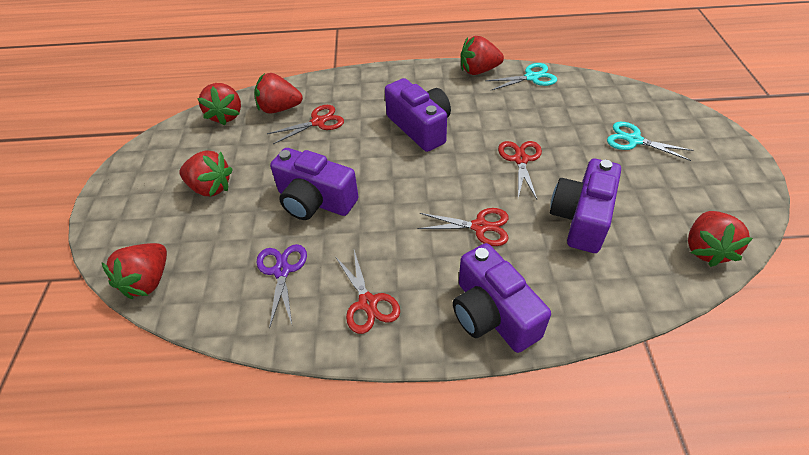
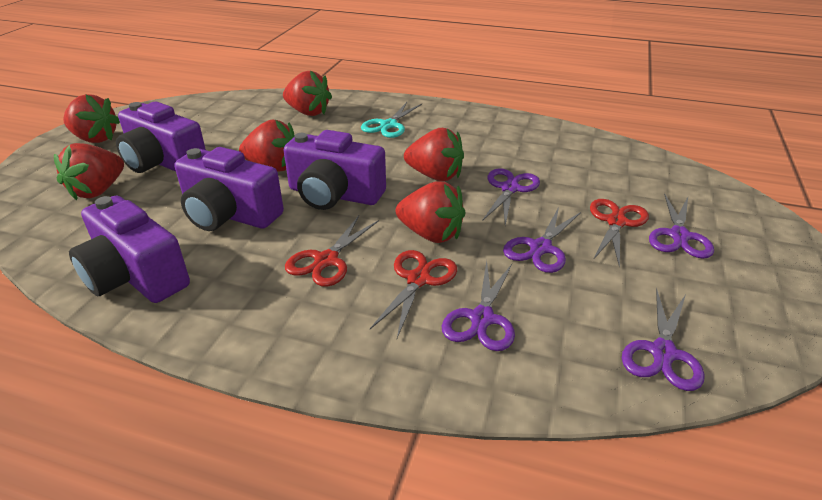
purple scissors: 1 -> 5
red scissors: 4 -> 3
turquoise scissors: 2 -> 1

